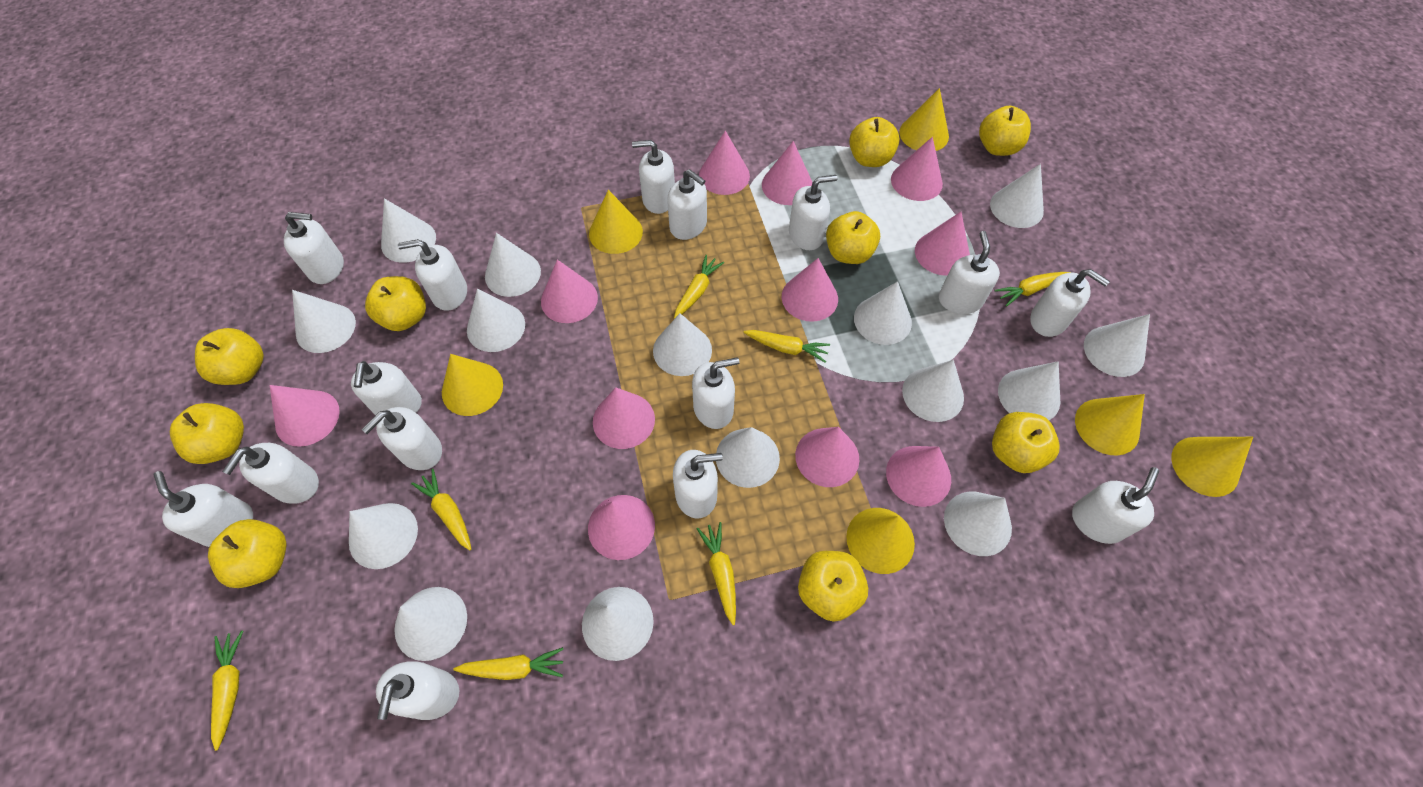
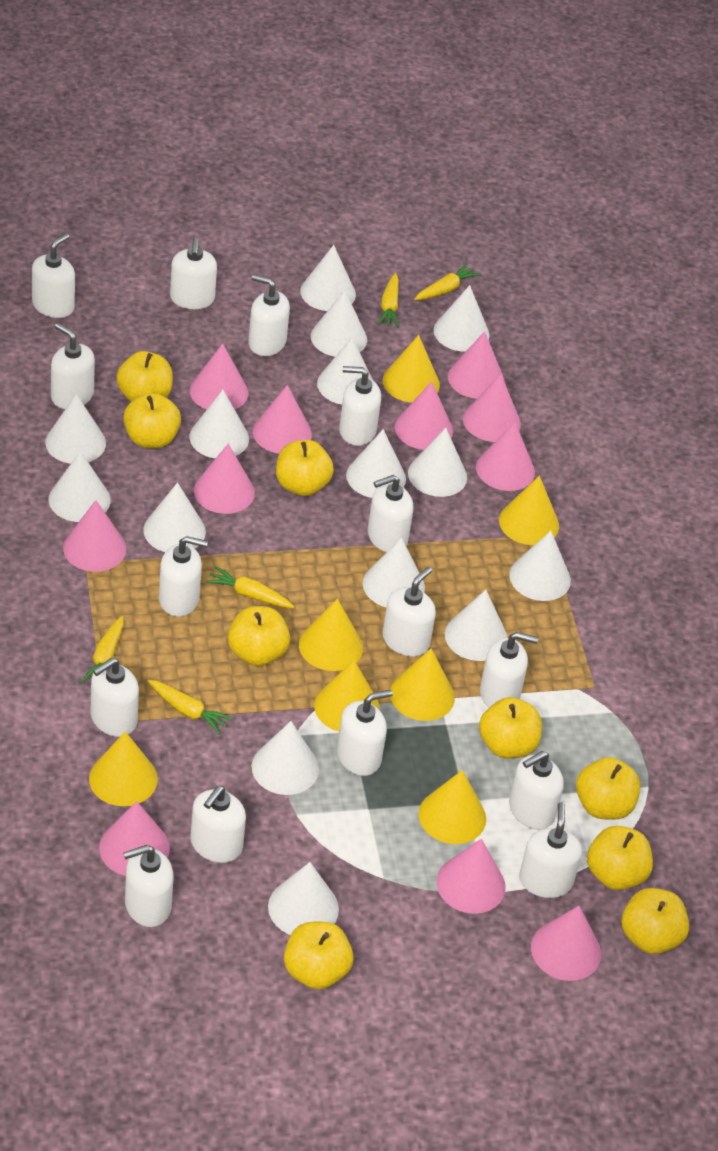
yellow carrot: 7 -> 5
yellow cone: 6 -> 7

